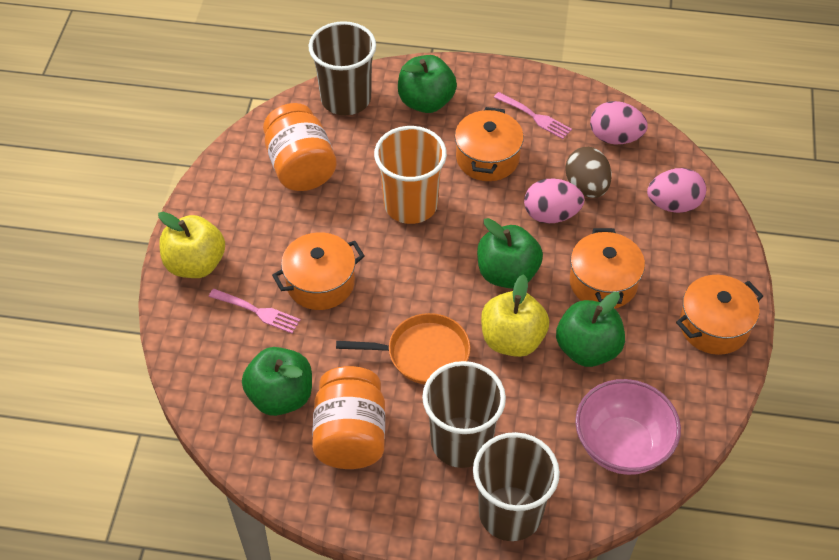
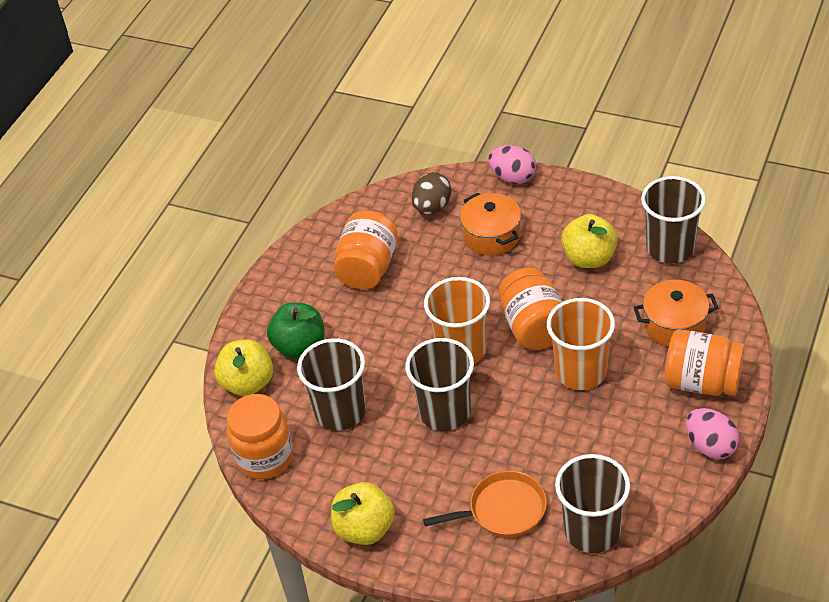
brown cup: 3 -> 4
green apple: 4 -> 1
orange cup: 1 -> 2
orange jar: 2 -> 4
orange pot: 4 -> 2
pink bowl: 1 -> 0
pink egg: 3 -> 2
pink fork: 2 -> 0
yellow apple: 2 -> 3

